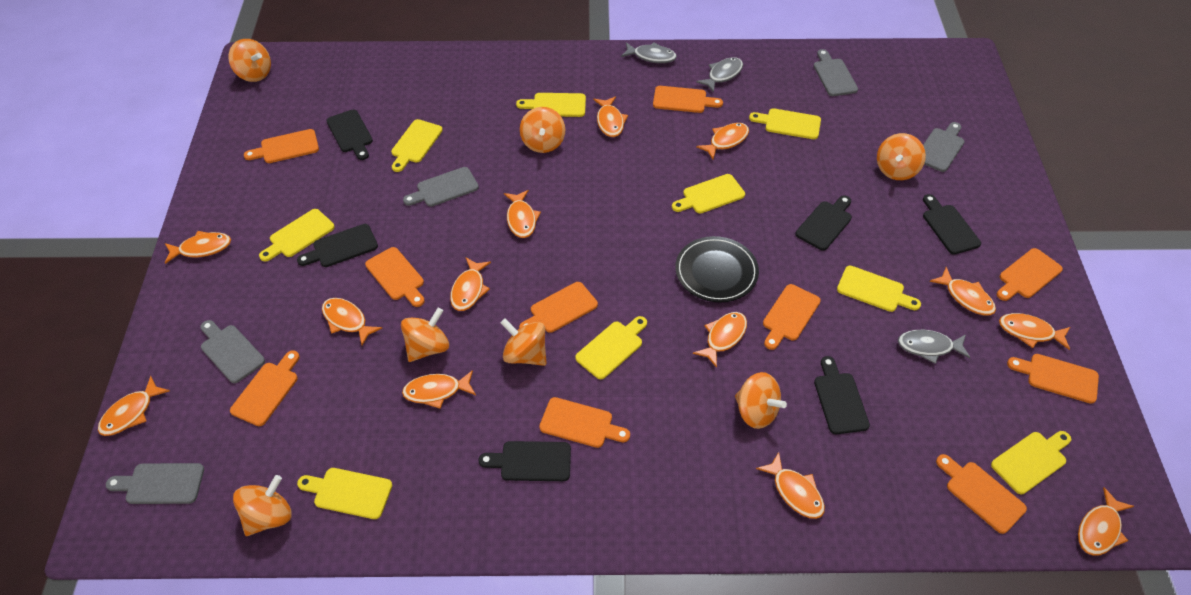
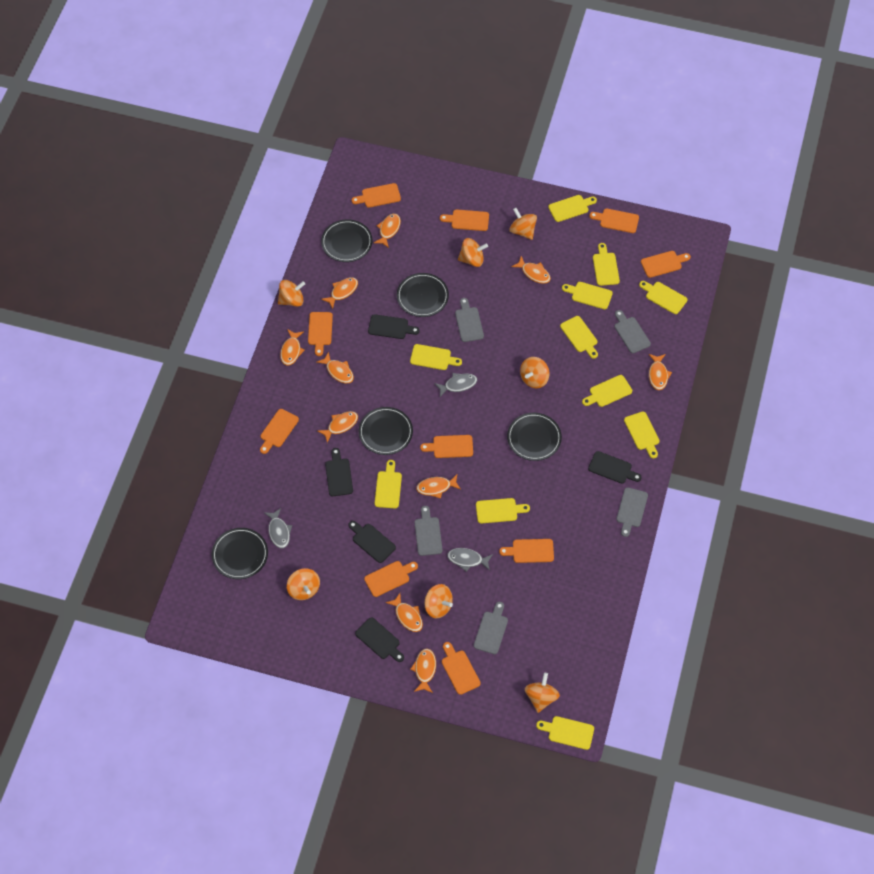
black cutting board: 6 -> 5
black plate: 1 -> 5
orange fish: 13 -> 10
yellow cutting board: 9 -> 11

